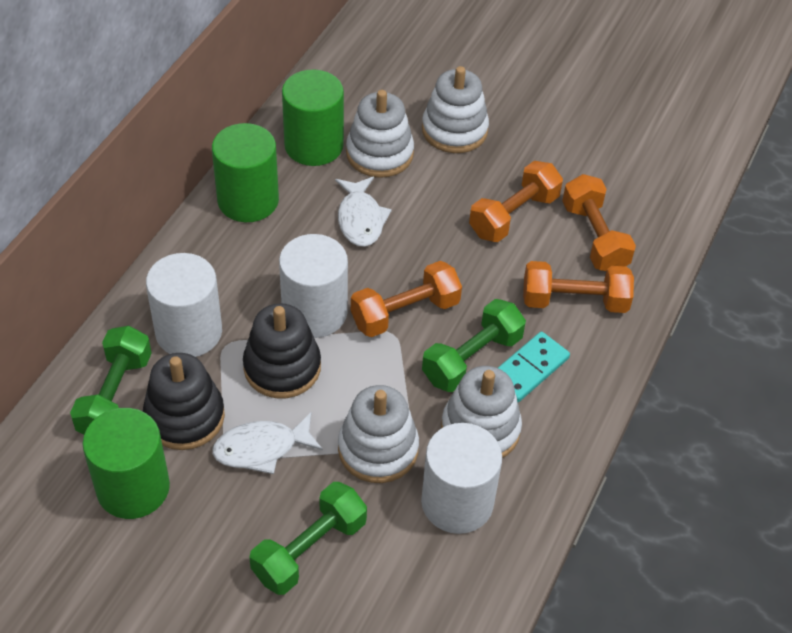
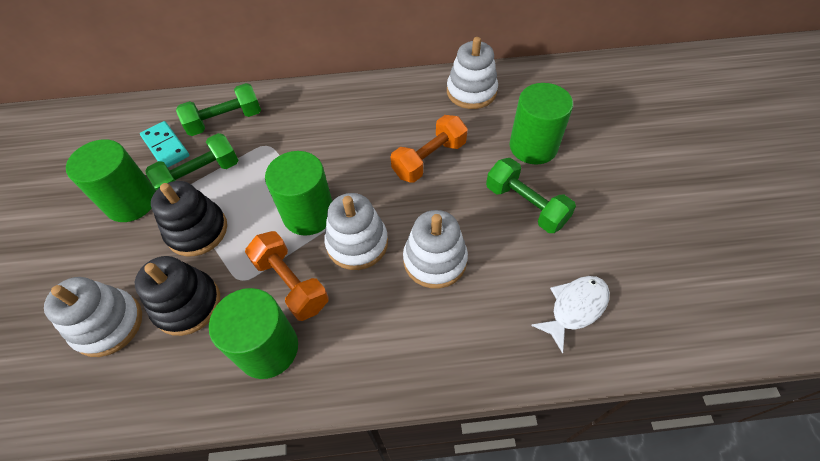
green cylinder: 3 -> 4
orange dumbbell: 4 -> 2
white cylinder: 3 -> 0
white fish: 2 -> 1

